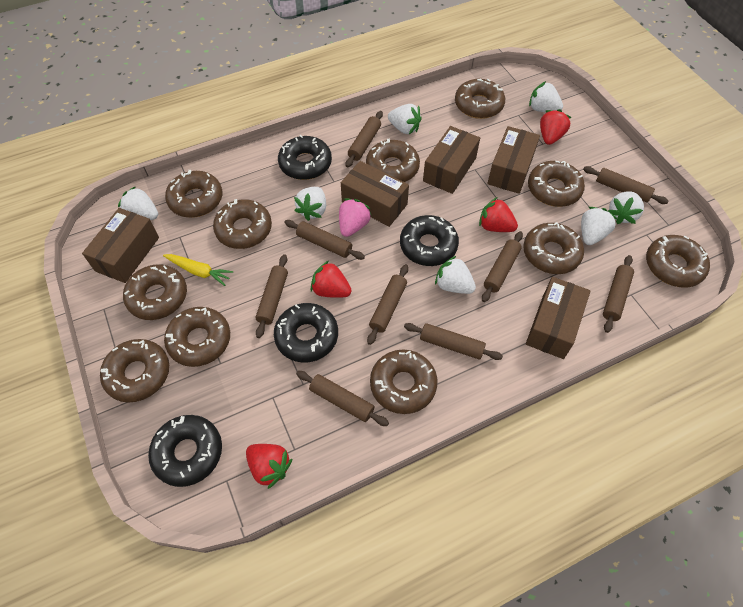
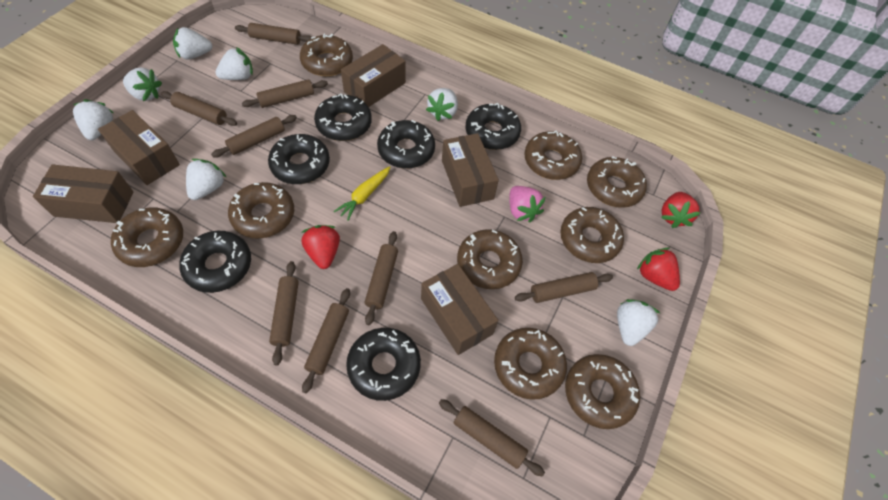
black donut: 4 -> 6
brown donut: 11 -> 9
red strawberry: 4 -> 3

